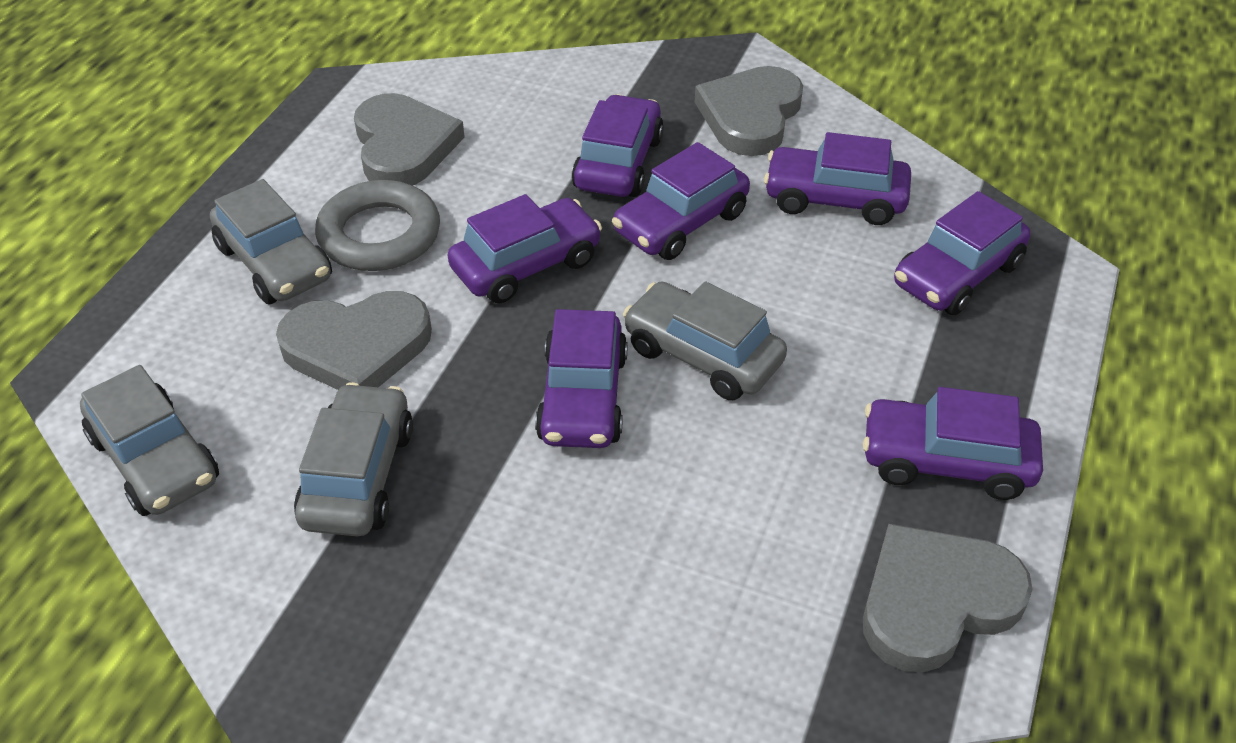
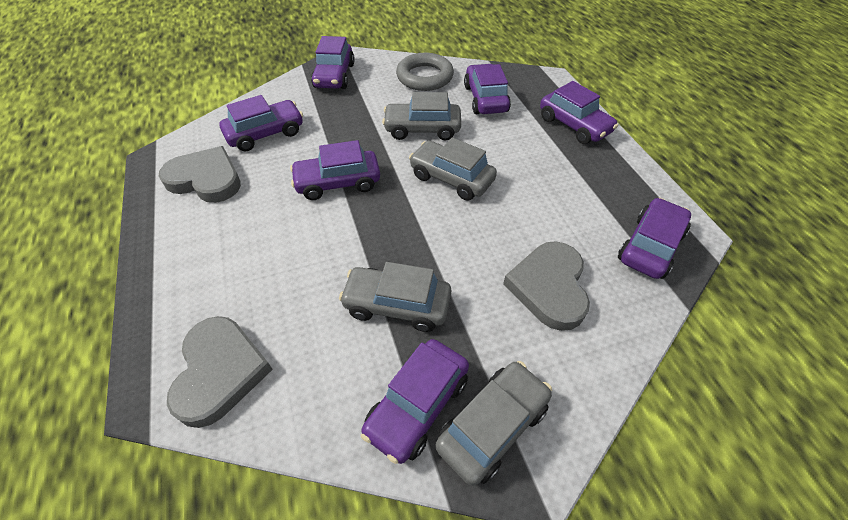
grey heart: 4 -> 3

